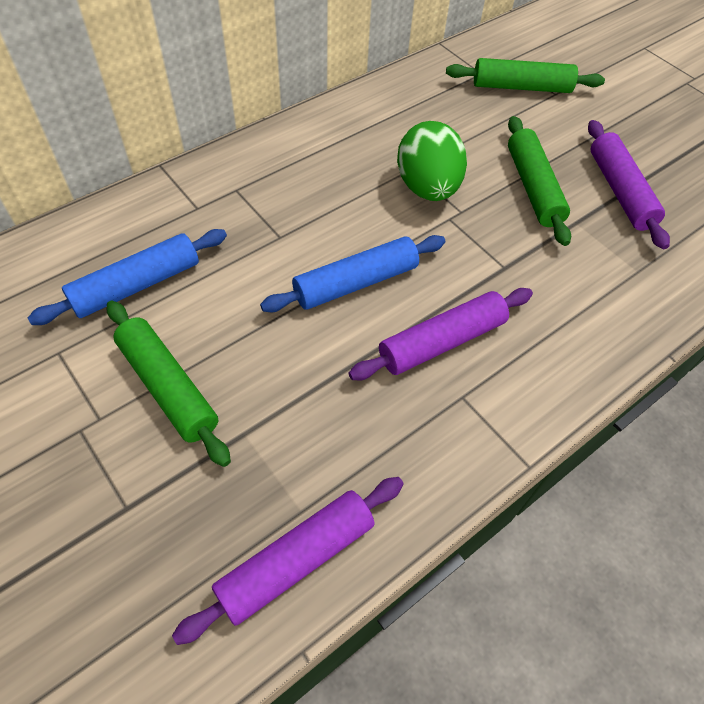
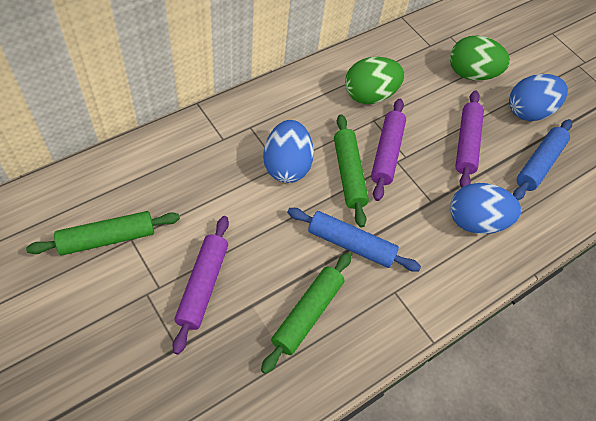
blue egg: 0 -> 3
green egg: 1 -> 2

